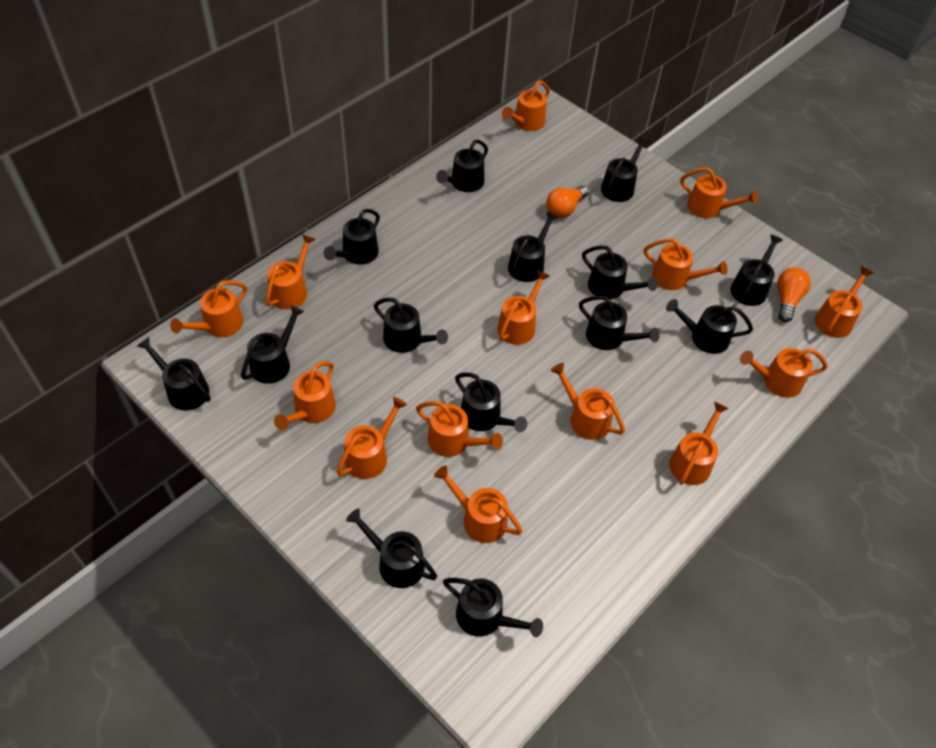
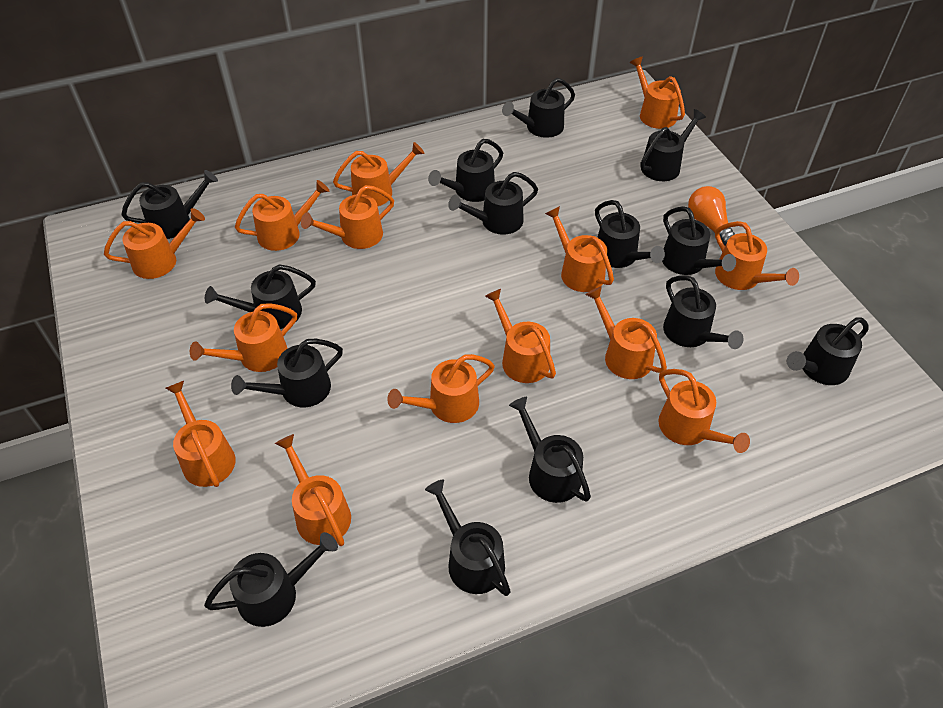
orange light bulb: 2 -> 1

